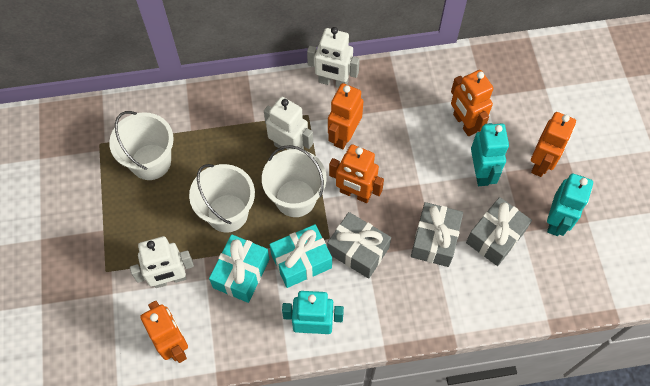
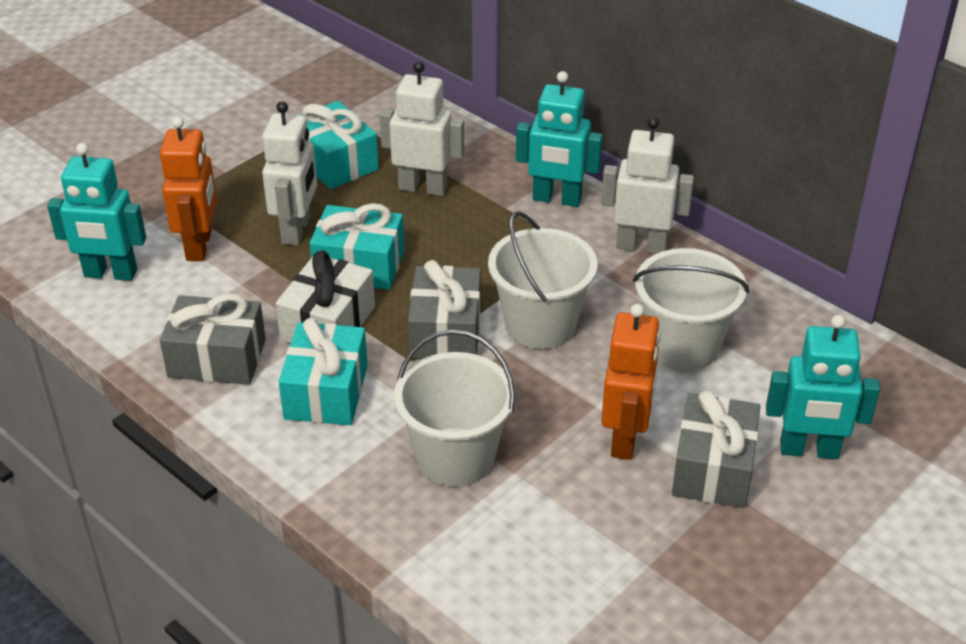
orange robot: 5 -> 2
turquoise gift: 2 -> 3
white gift: 0 -> 1

